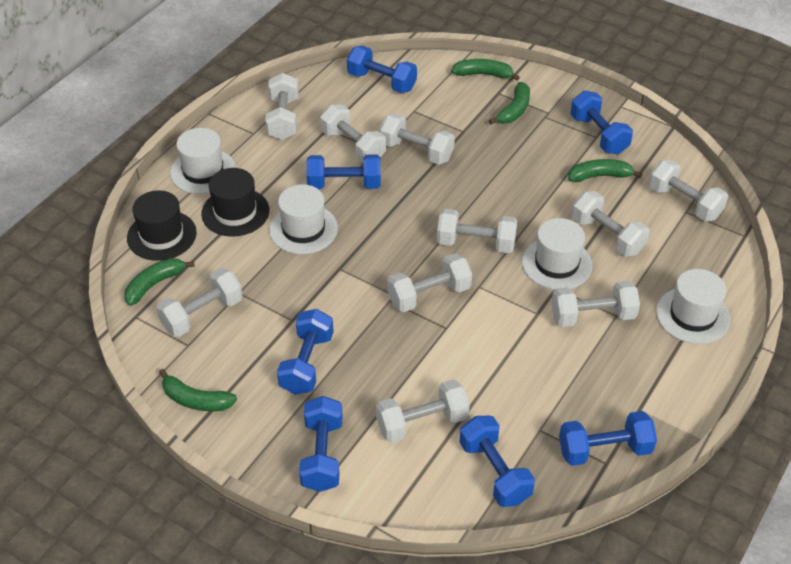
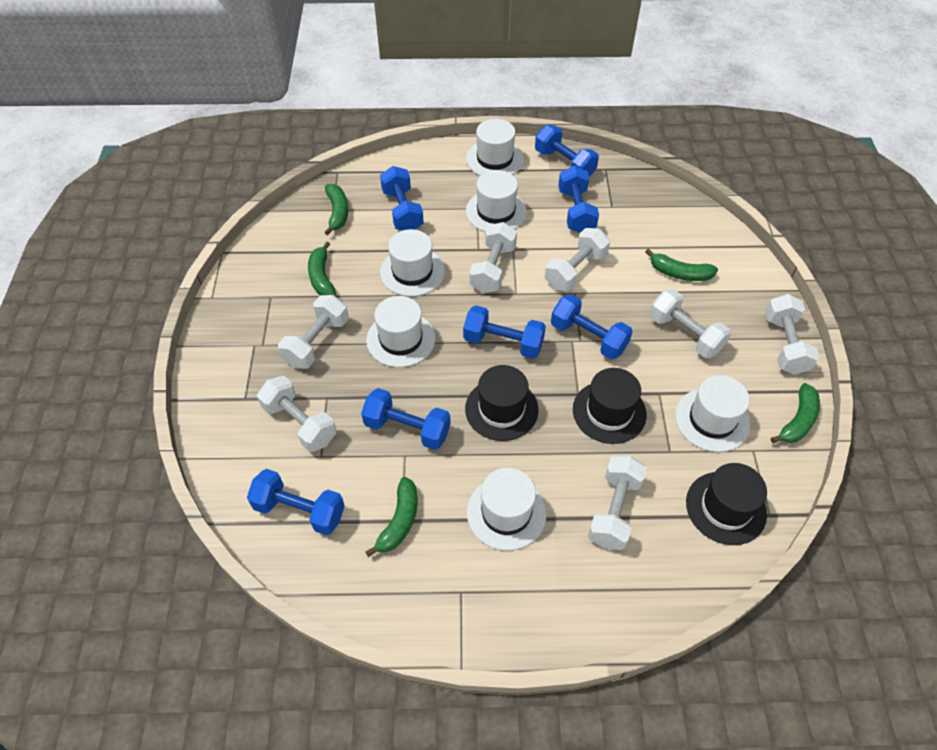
black hat: 2 -> 3
white dumbbell: 10 -> 7
white hat: 4 -> 6

